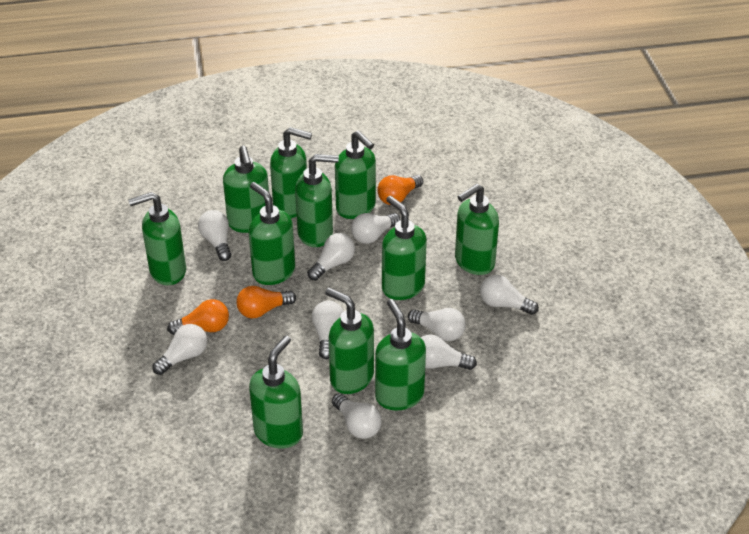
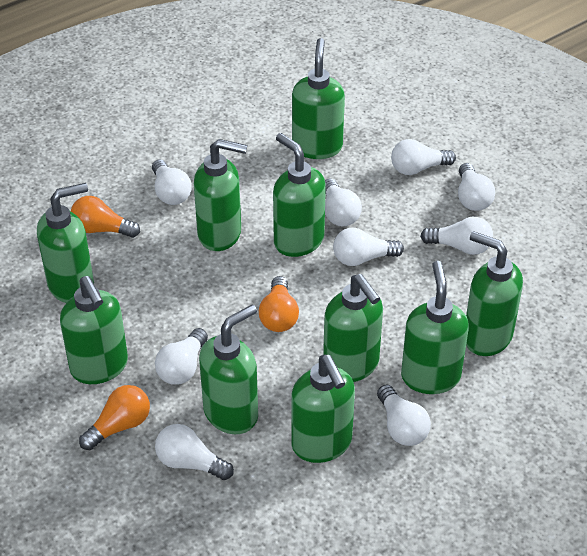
green soap dispenser: 11 -> 10

